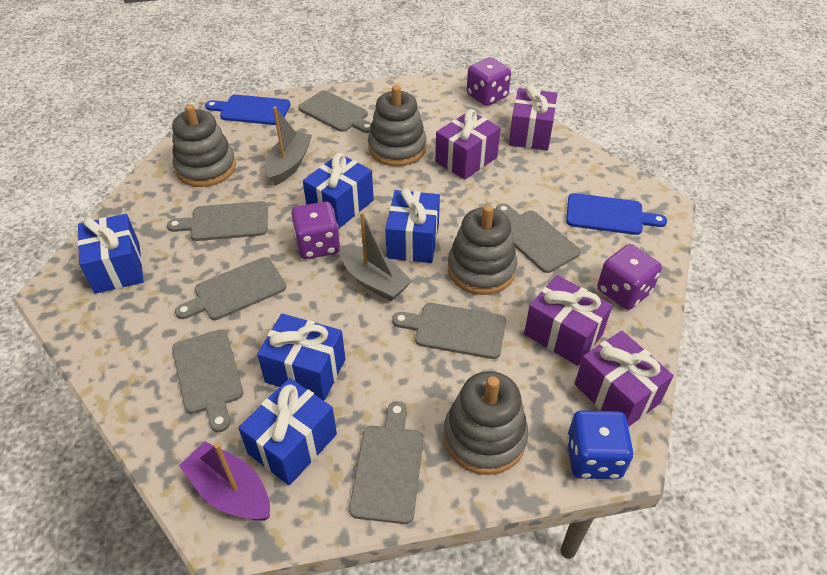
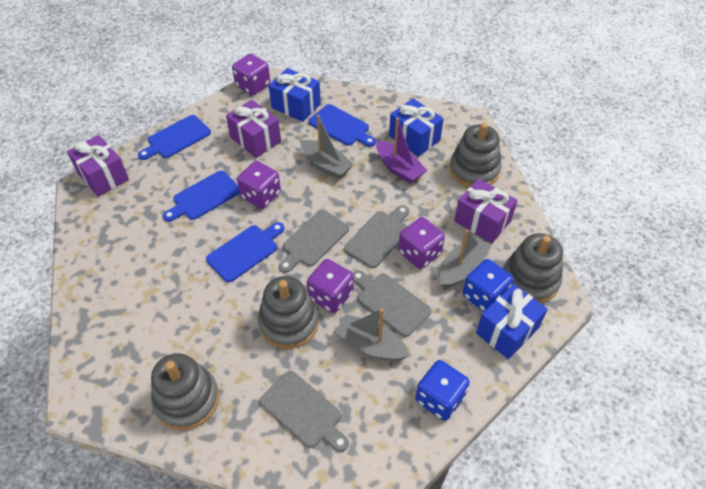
blue cutting board: 2 -> 4
blue dice: 1 -> 2
blue gift: 5 -> 3
grey boat: 2 -> 3
grey cutting board: 7 -> 4
purple dice: 3 -> 4
purple gift: 4 -> 3

